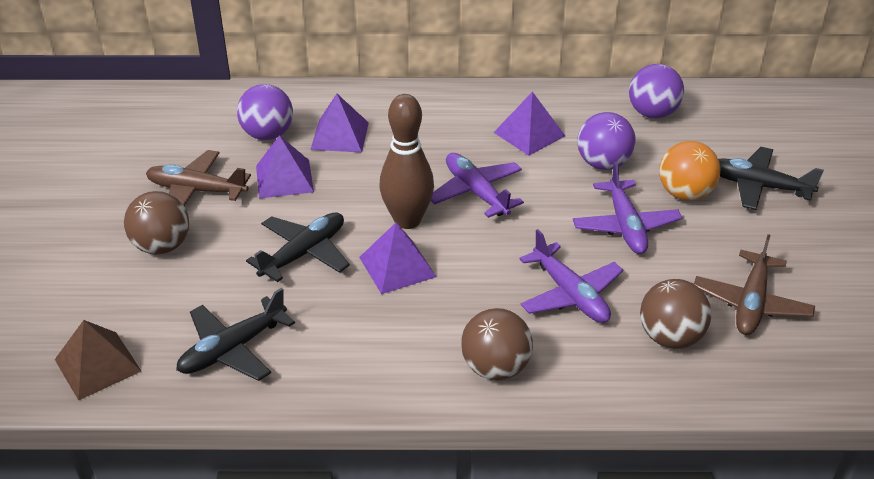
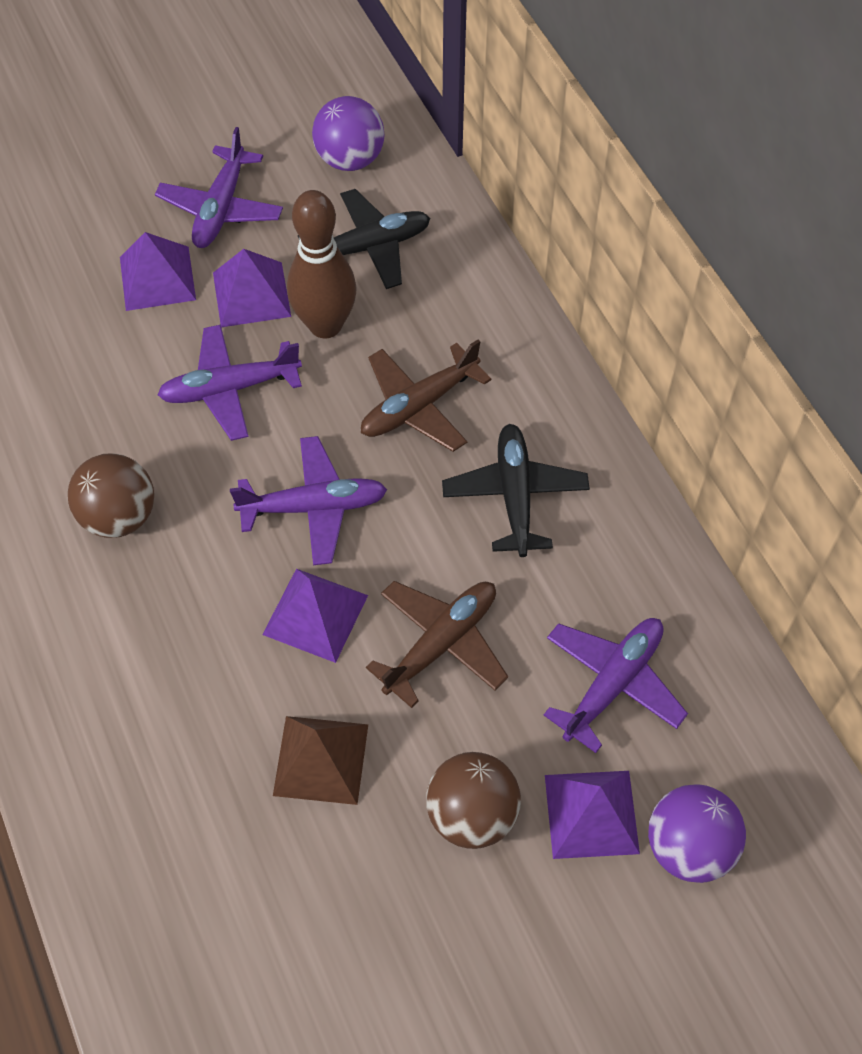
black plane: 3 -> 2
brown ball: 3 -> 2
orange ball: 1 -> 0
purple ball: 3 -> 2
purple plane: 3 -> 4

